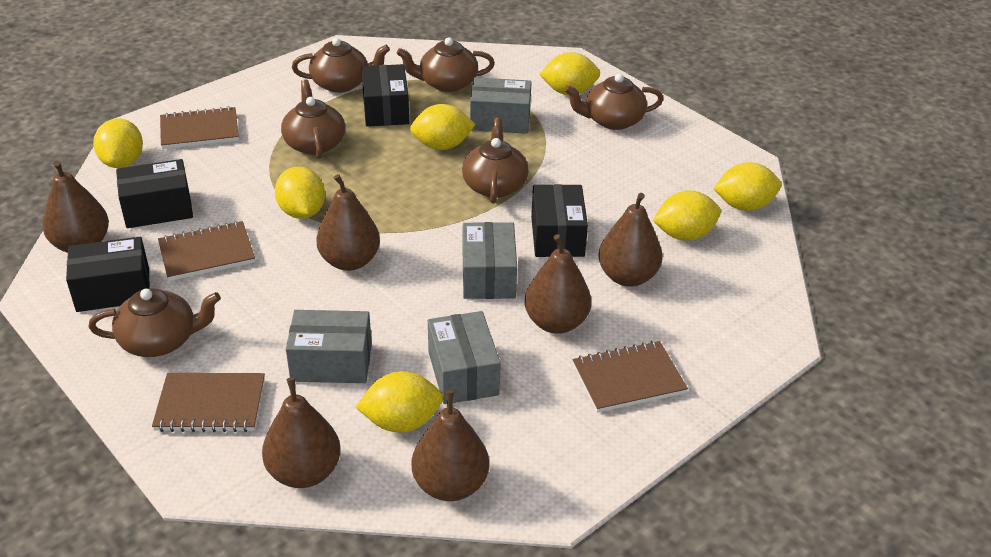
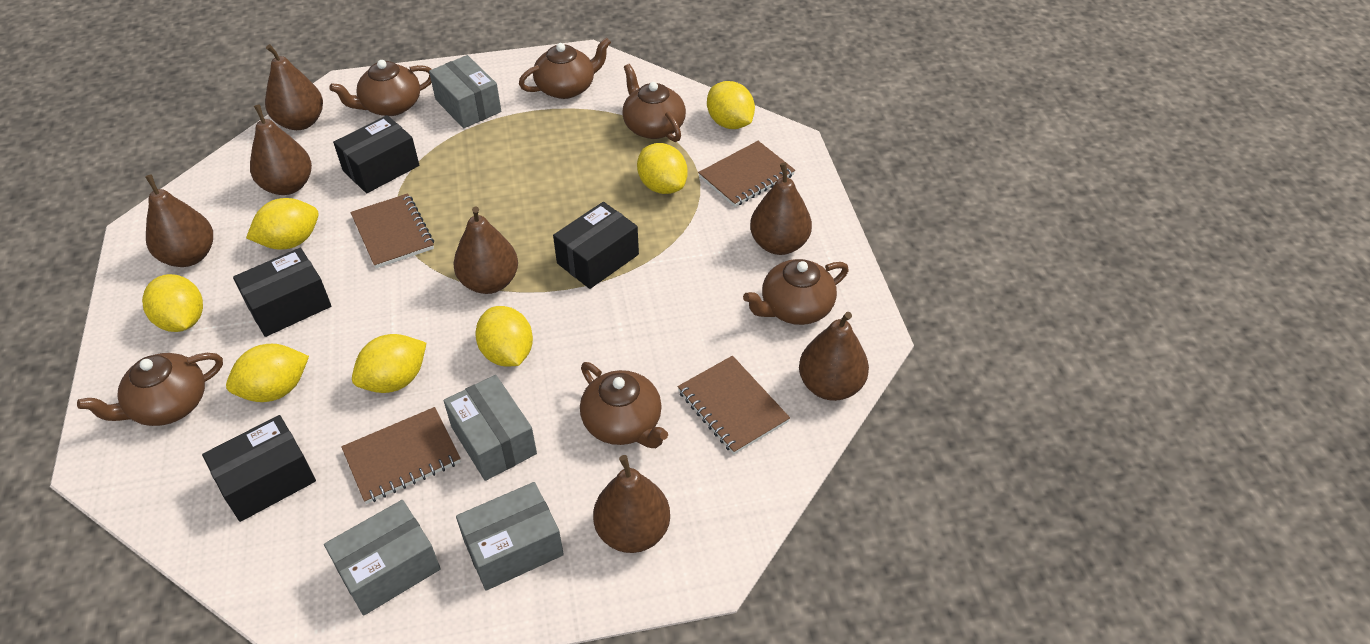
brown pear: 6 -> 7

